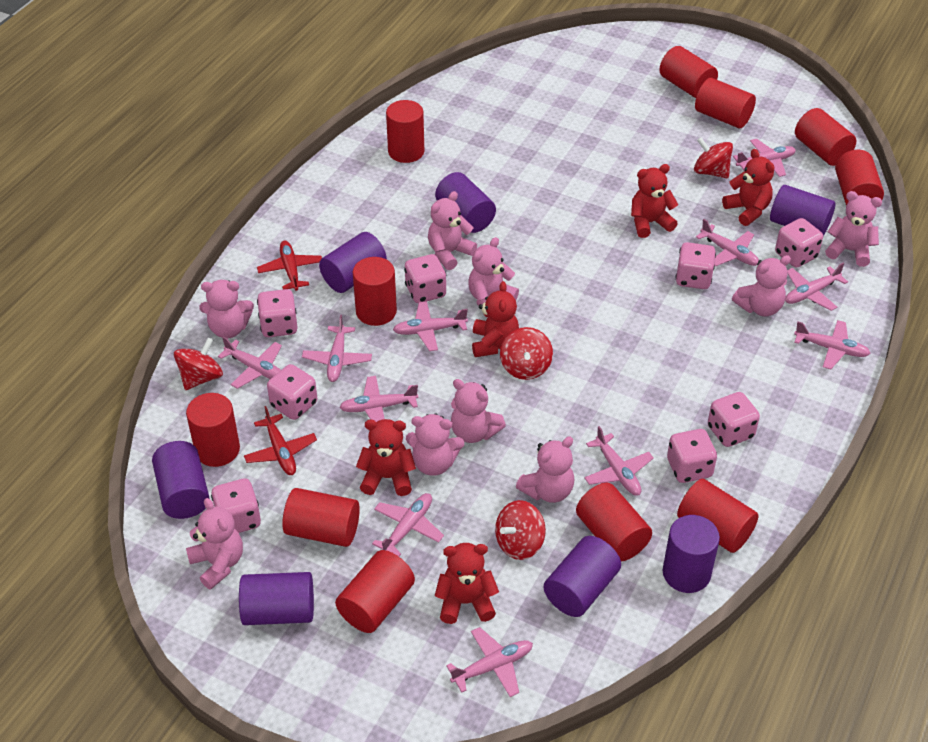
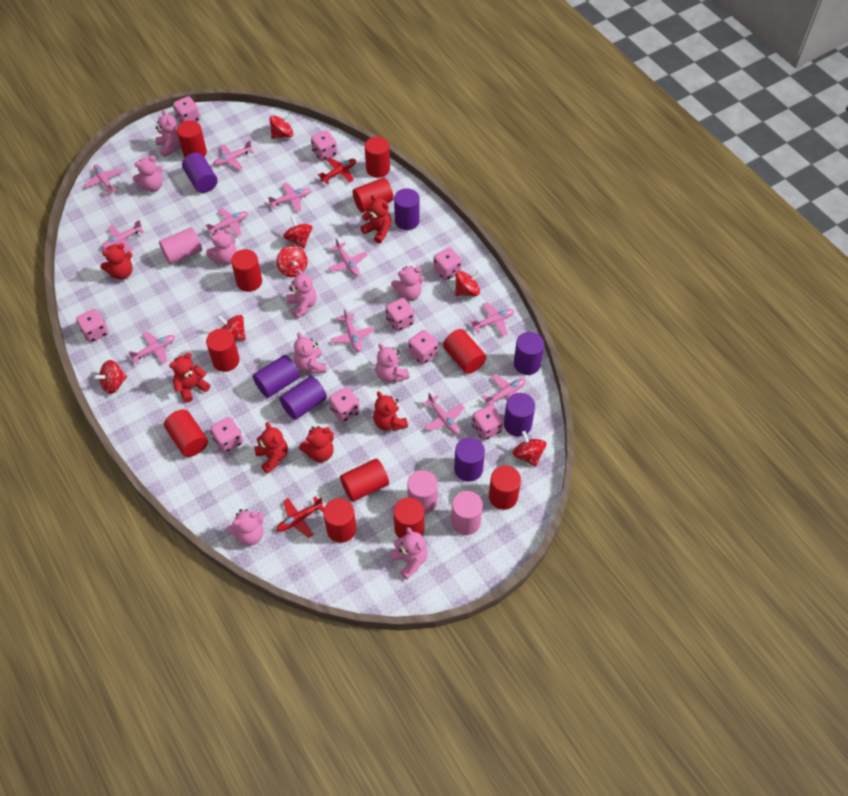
pink cylinder: 0 -> 3
pink dice: 8 -> 9
red spinning top: 4 -> 7
red teddy bear: 5 -> 6

